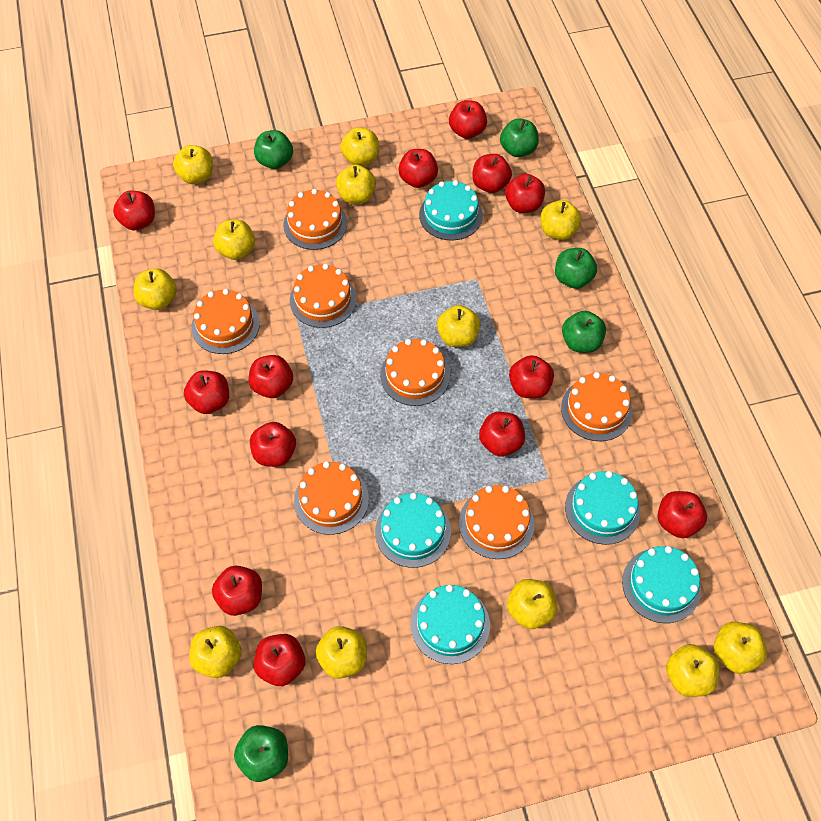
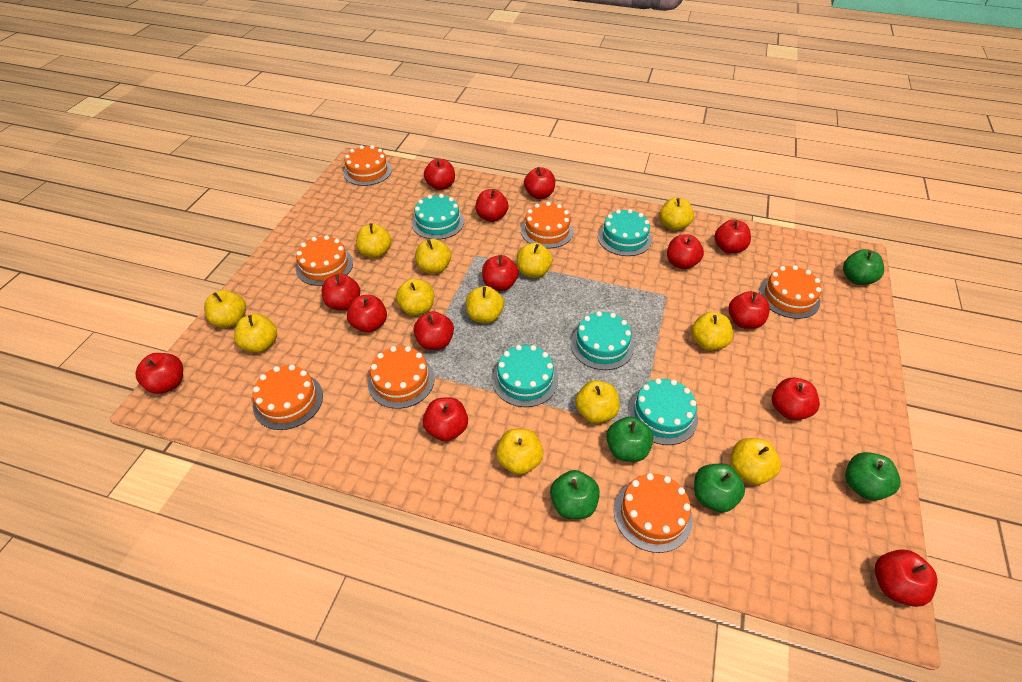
red apple: 13 -> 14

